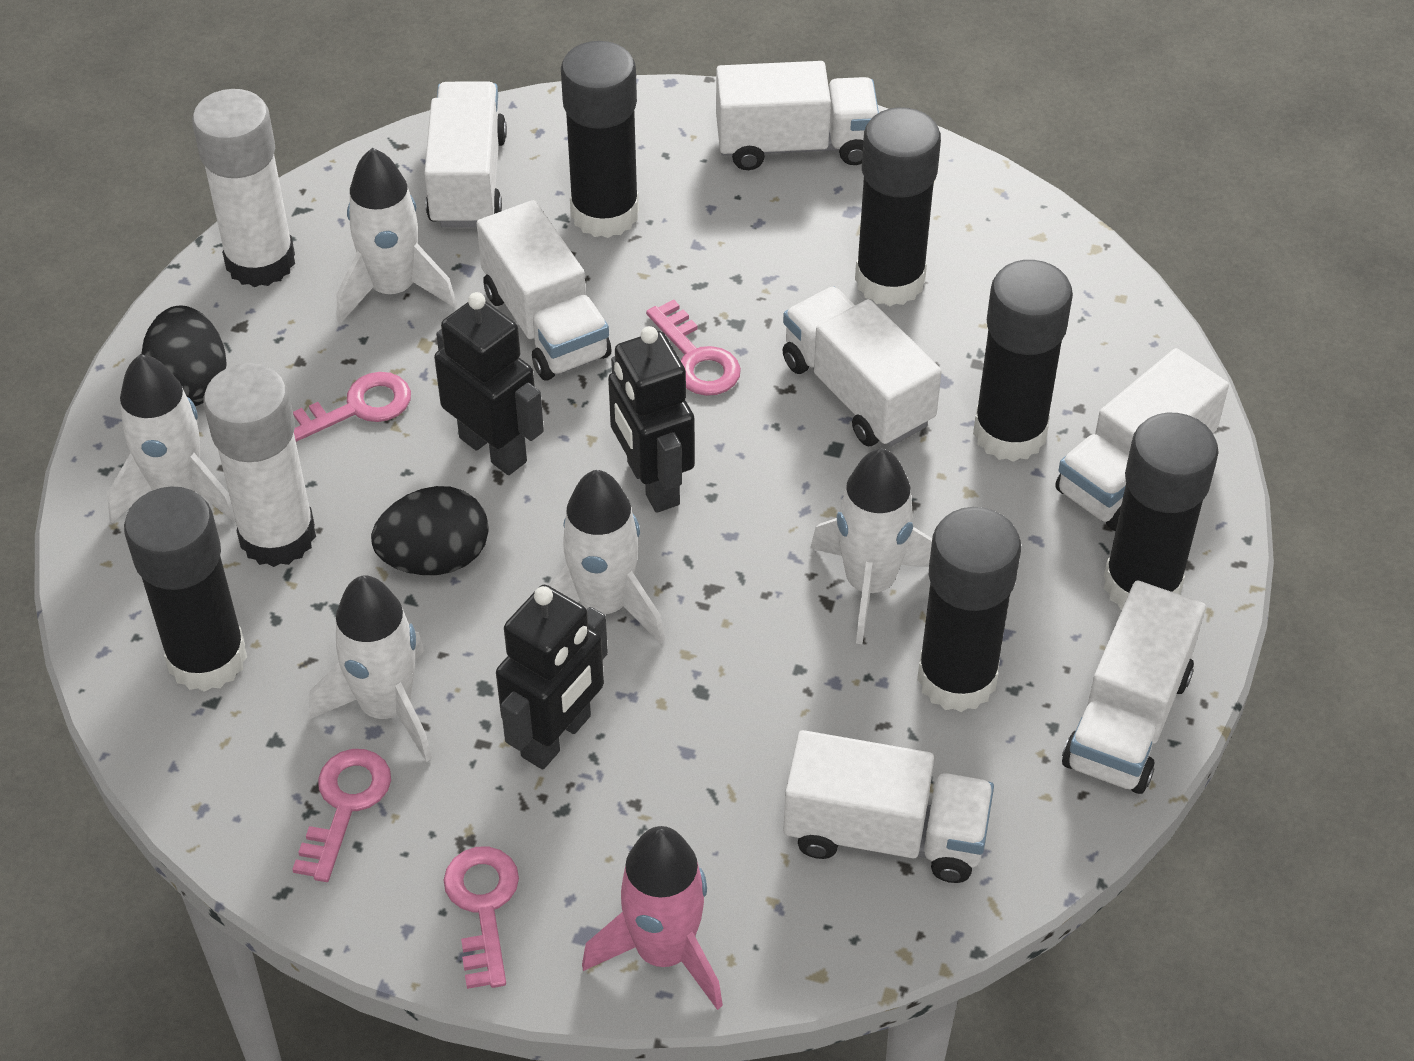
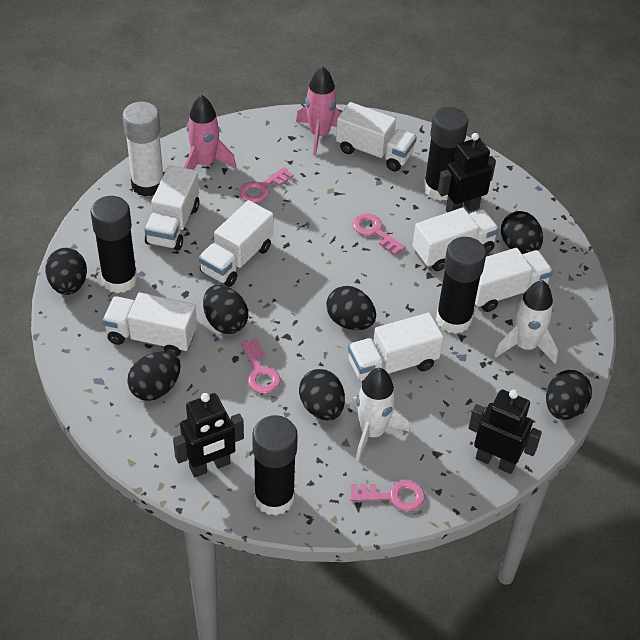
black egg: 2 -> 7
black glue stick: 6 -> 4
pink rocket: 1 -> 2
white glue stick: 2 -> 1
white rocket: 5 -> 2

